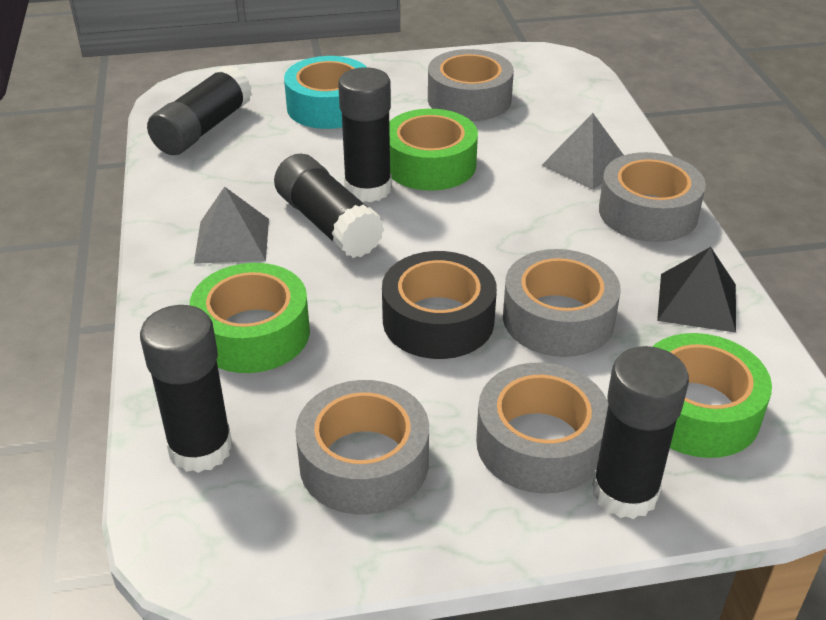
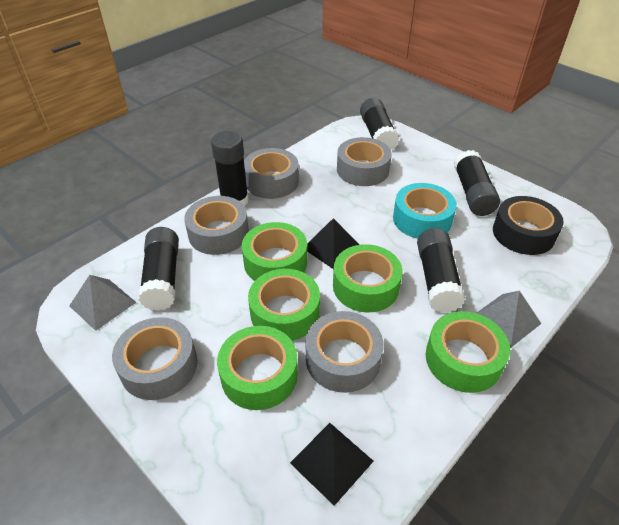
black pyramid: 1 -> 2
green tape: 3 -> 5

